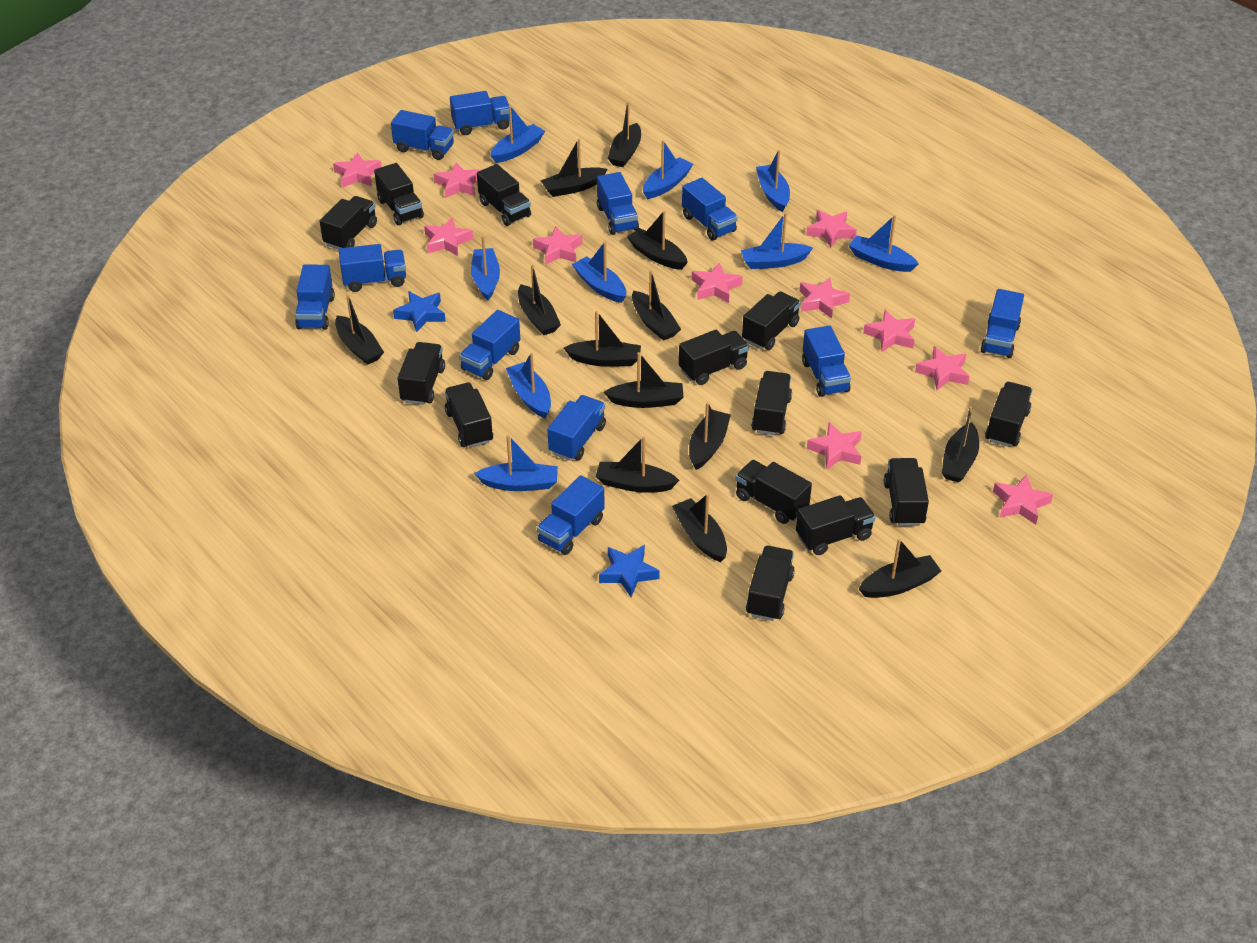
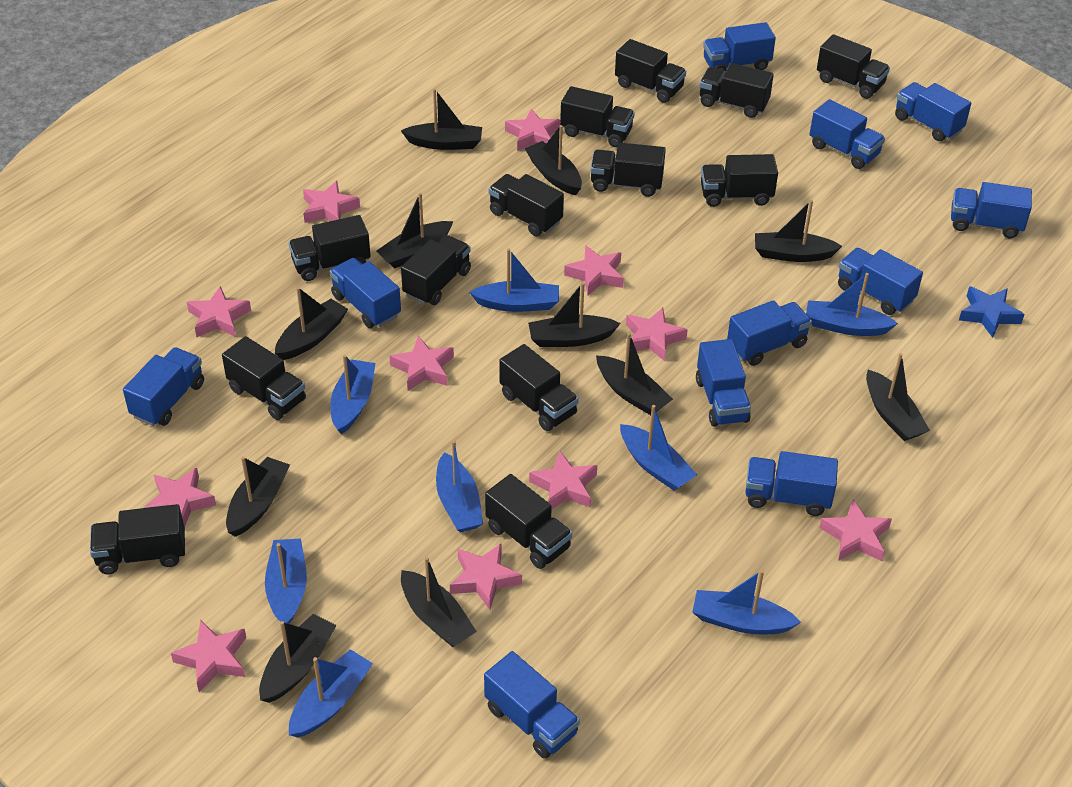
black boat: 13 -> 11
blue boat: 9 -> 8
blue star: 2 -> 1

